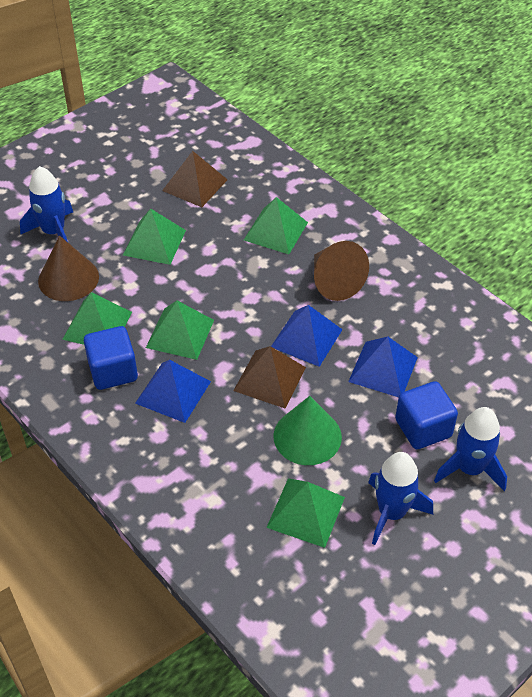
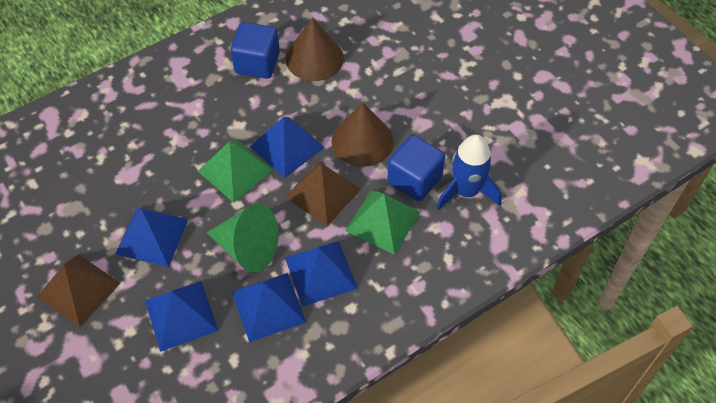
blue pyramid: 3 -> 5
blue rocket: 3 -> 1
green pyramid: 5 -> 2

